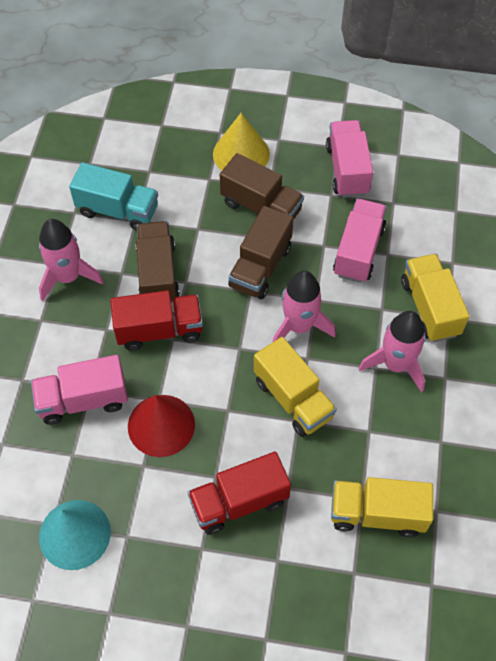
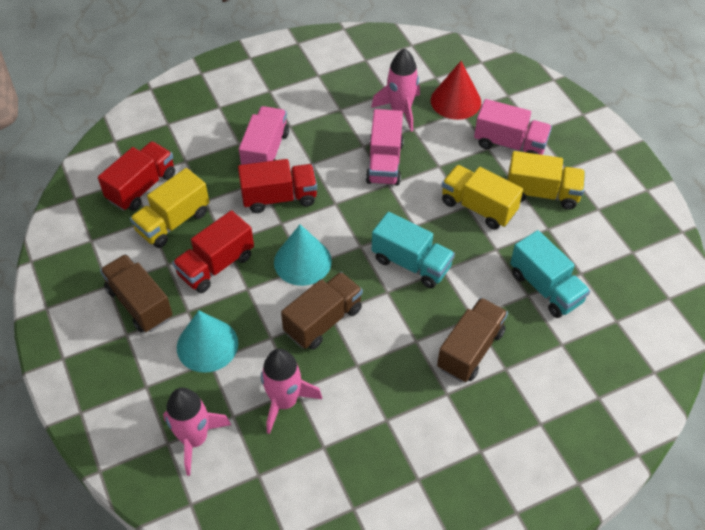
red truck: 2 -> 3
turquoise cone: 1 -> 2
turquoise truck: 1 -> 2
yellow cone: 1 -> 0

